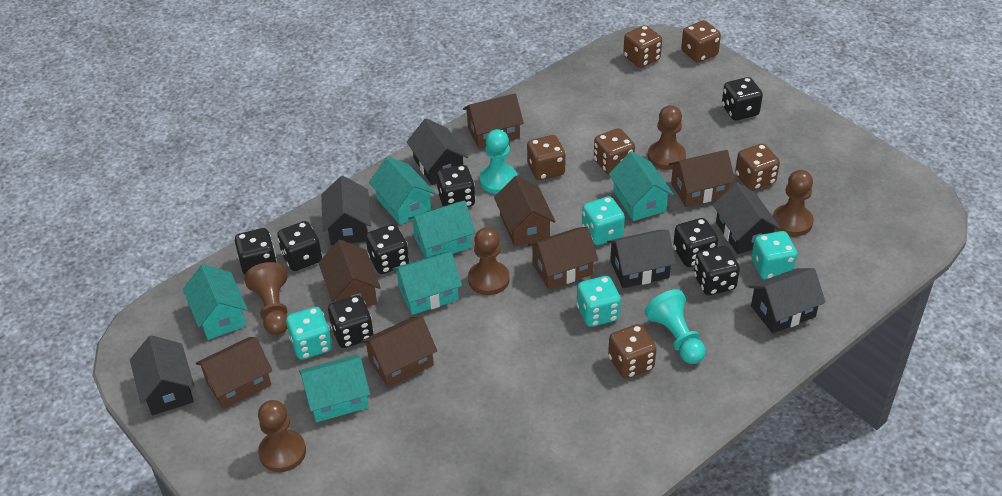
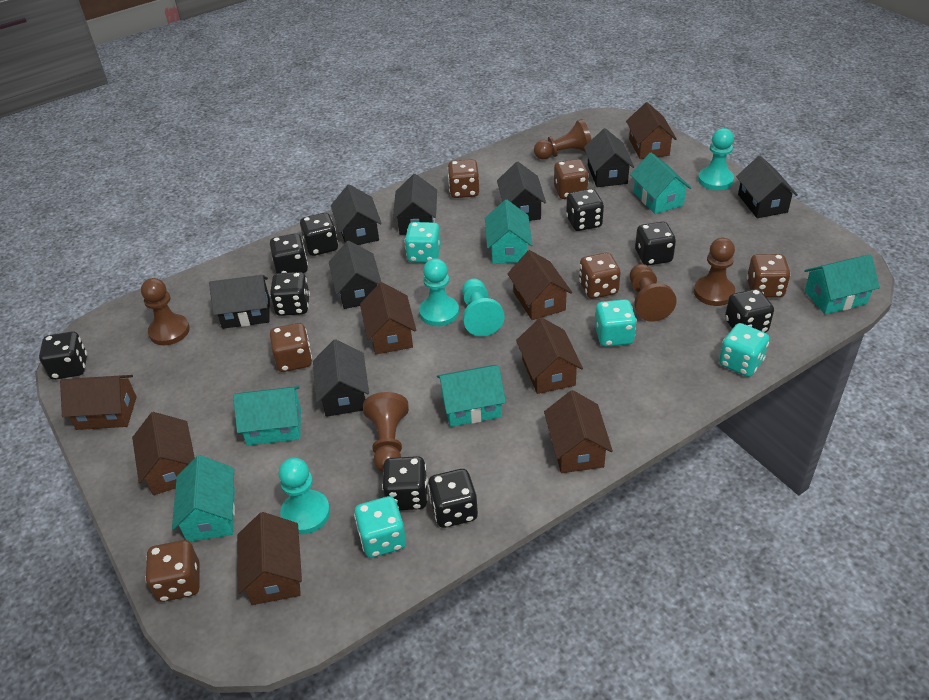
black dice: 8 -> 9
black house: 6 -> 8
brown house: 7 -> 8
turquoise pawn: 2 -> 4

